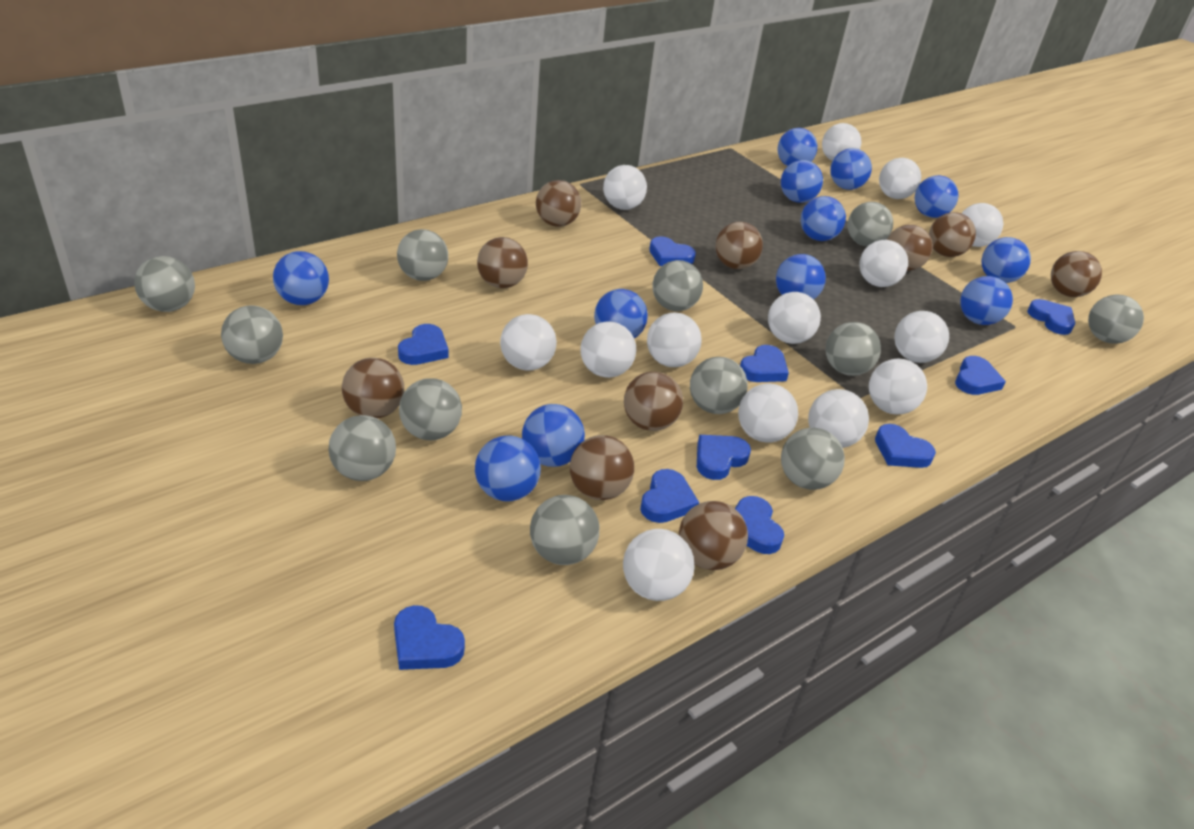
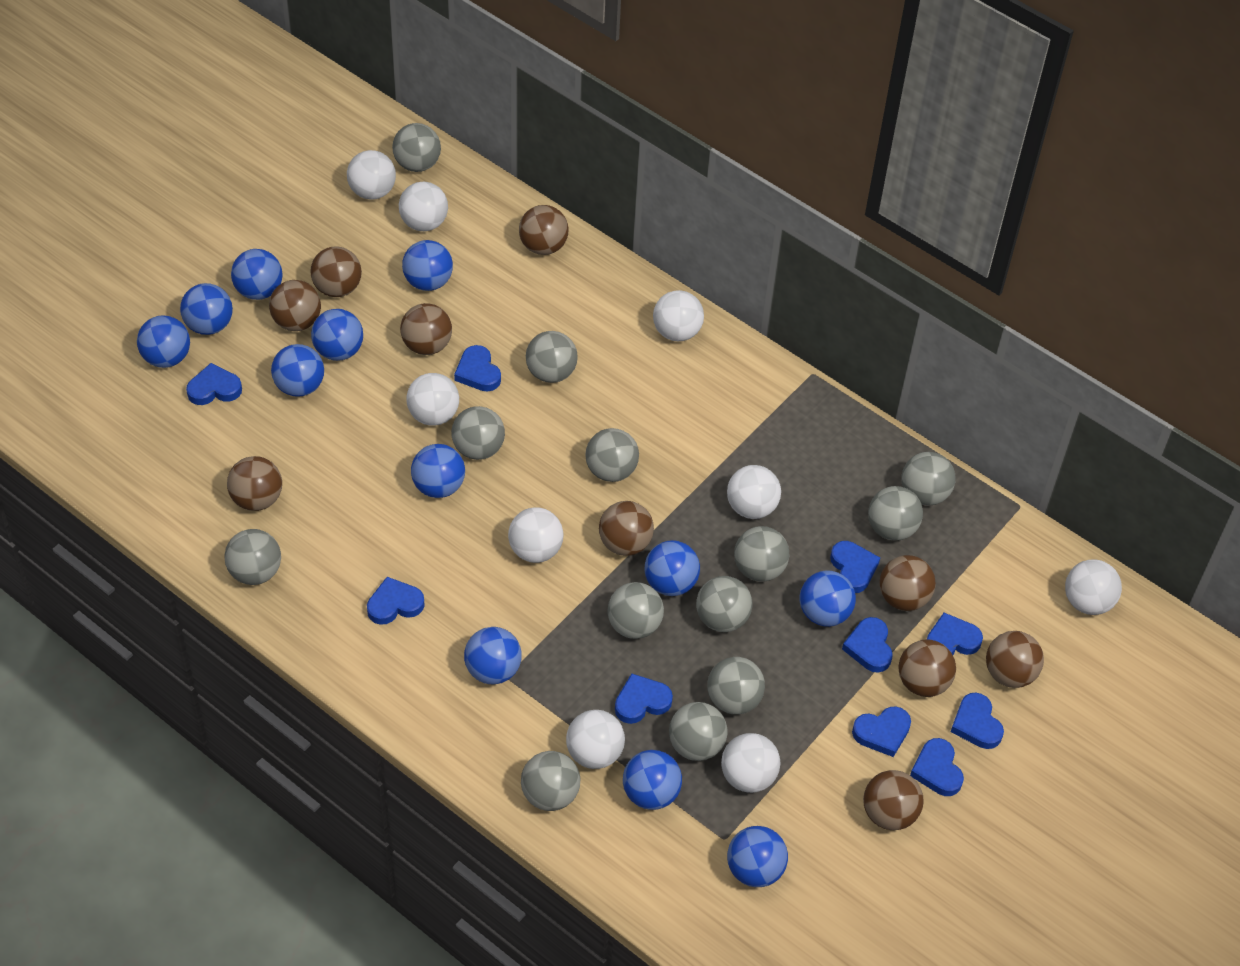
grey ball: 12 -> 13
white ball: 14 -> 9

